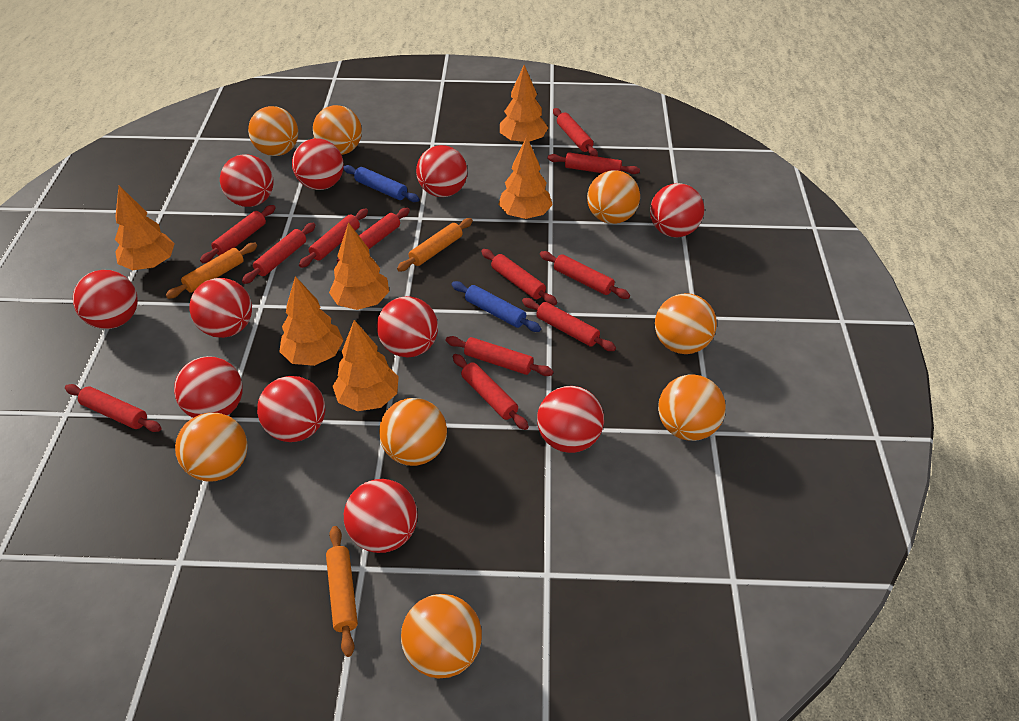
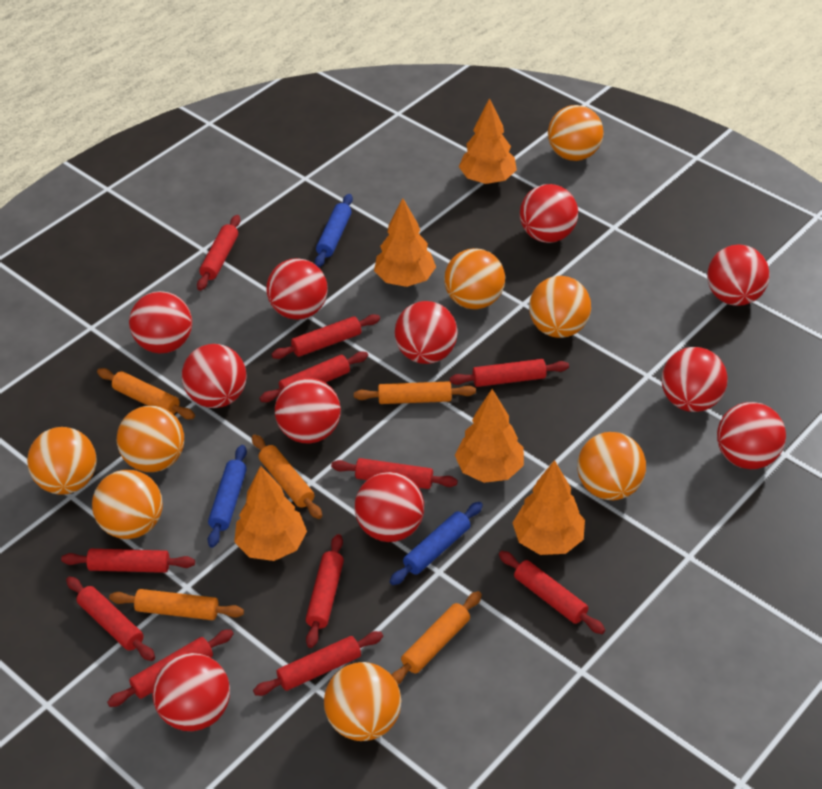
blue rolling pin: 2 -> 3
orange rolling pin: 3 -> 5
orange tree: 6 -> 5
red rolling pin: 12 -> 11

